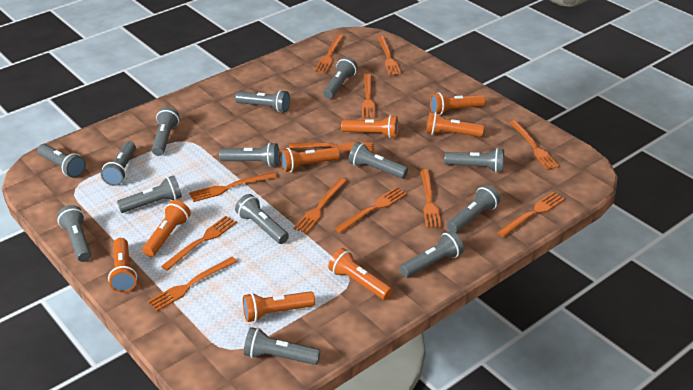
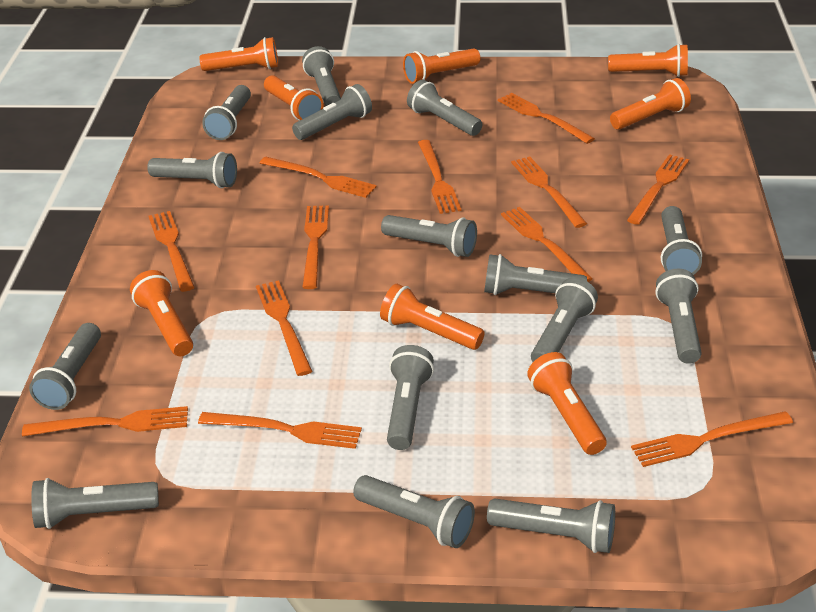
grey flashlight: 14 -> 15

